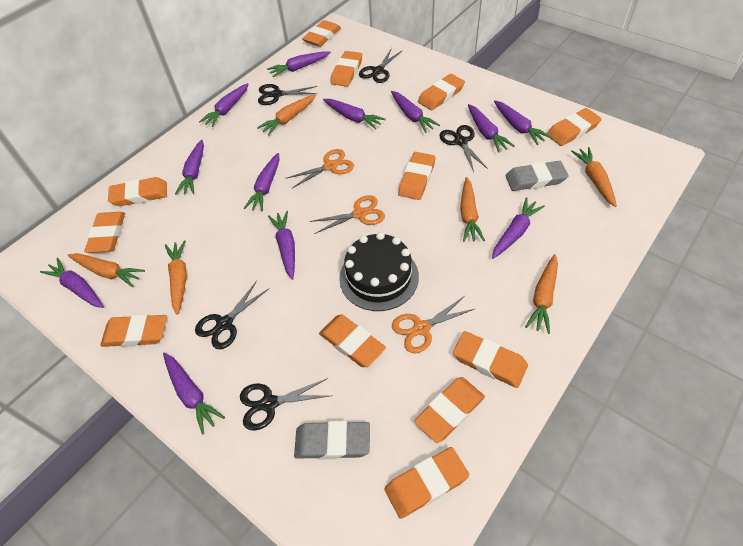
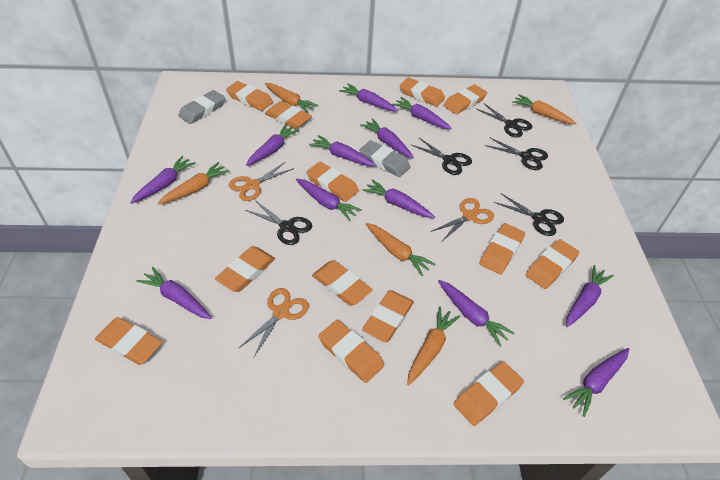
black cake: 1 -> 0
orange carrot: 6 -> 5
orange eraser: 12 -> 13

